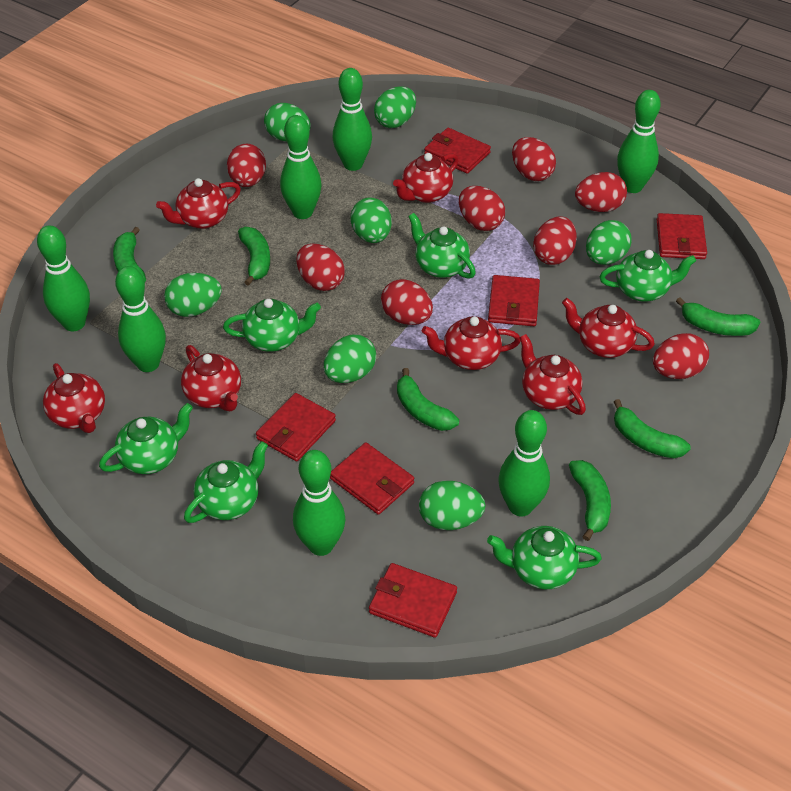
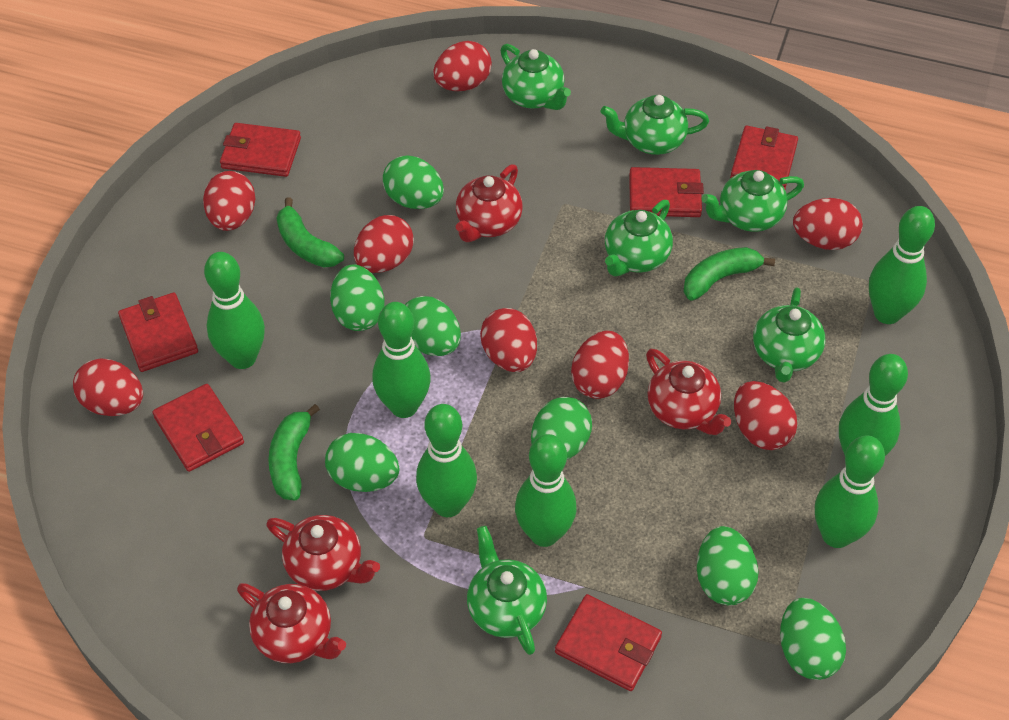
green banana: 6 -> 3
red teapot: 7 -> 4

